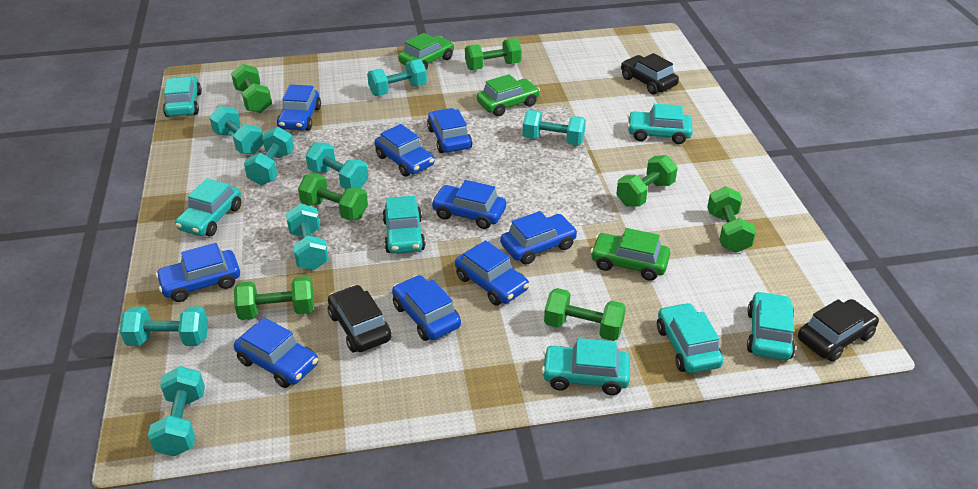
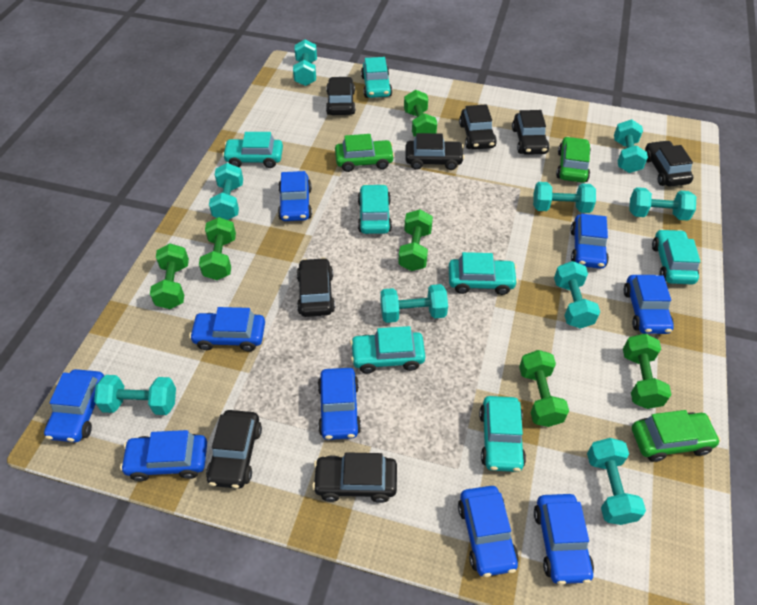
black car: 3 -> 8
green dumbbell: 7 -> 6
turquoise dumbbell: 8 -> 9

